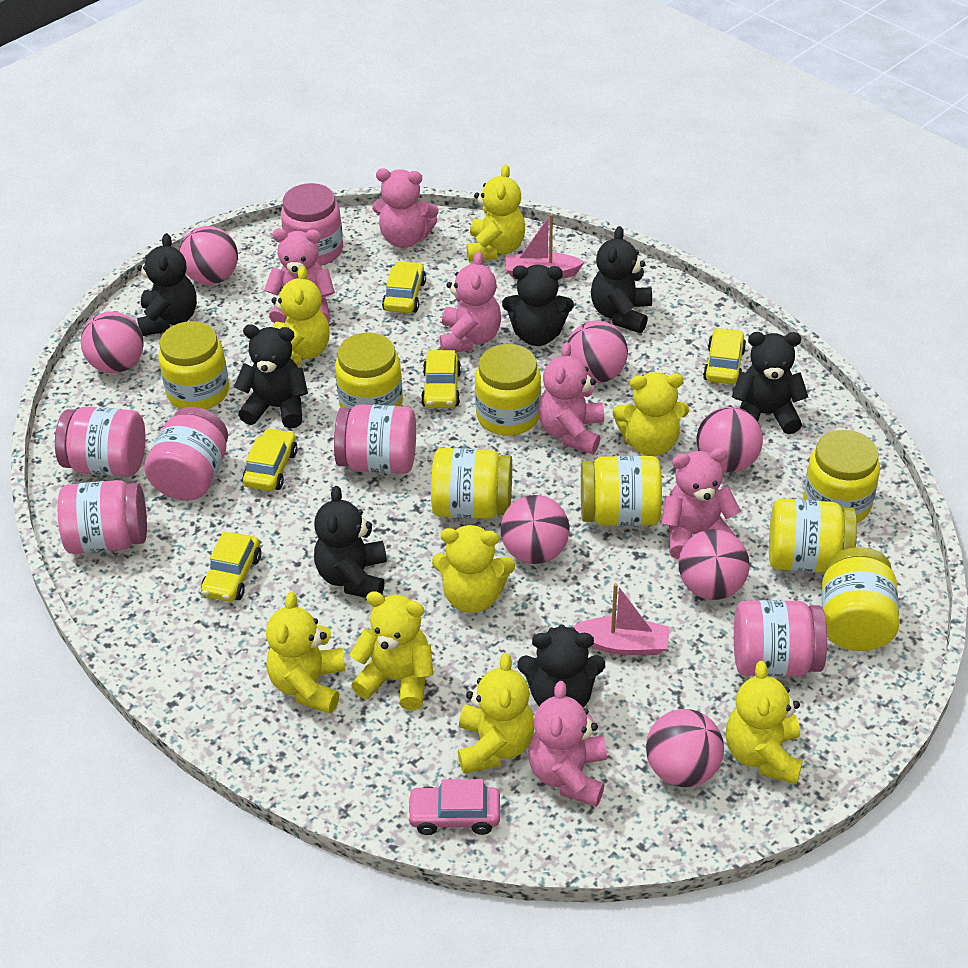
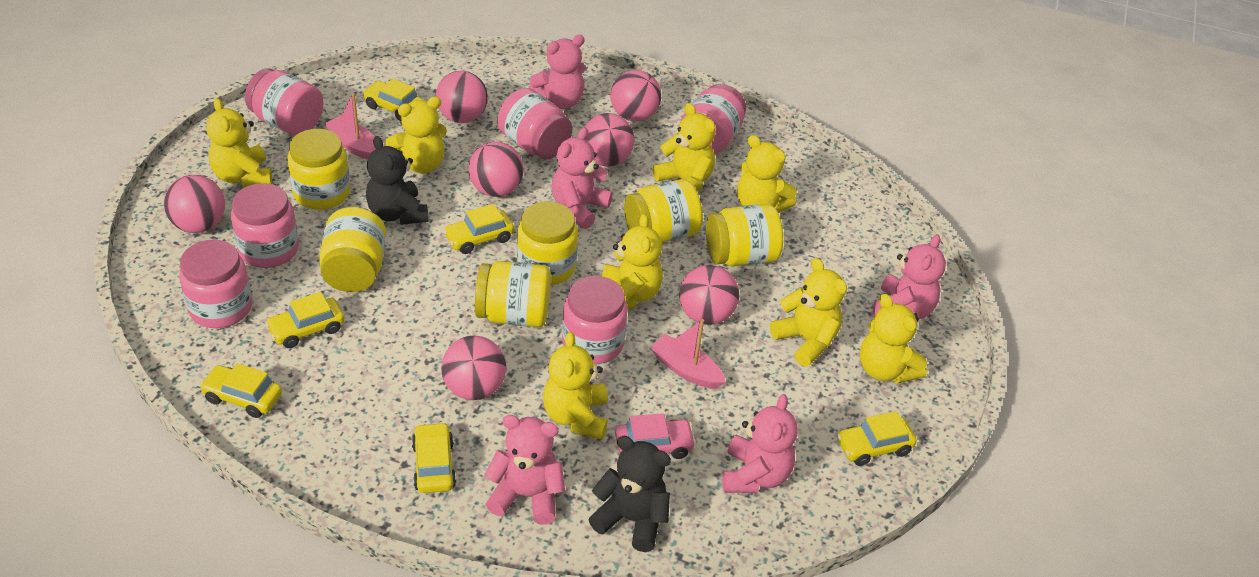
black teddy bear: 7 -> 2
pink teddy bear: 6 -> 5
yellow car: 5 -> 6
yellow jar: 8 -> 6

